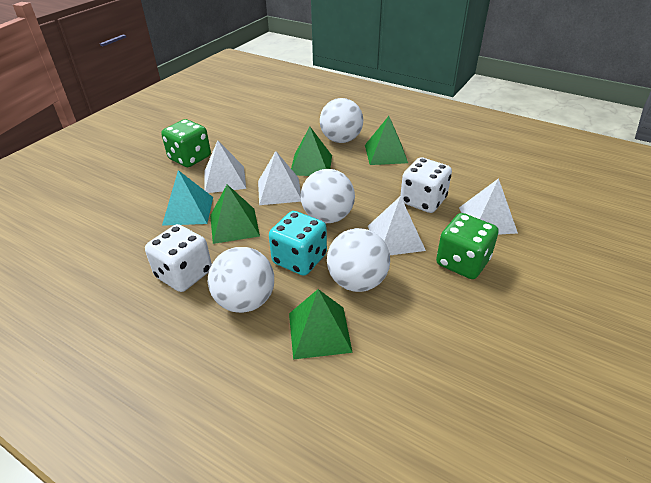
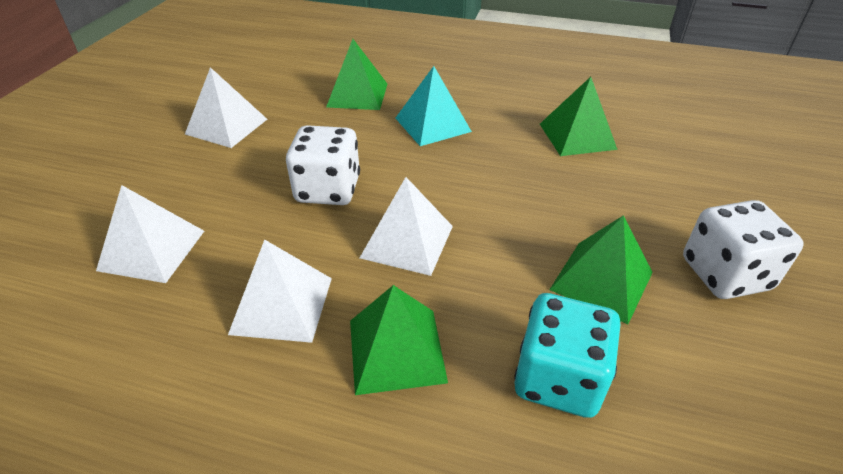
green dice: 2 -> 0
white ball: 4 -> 0

